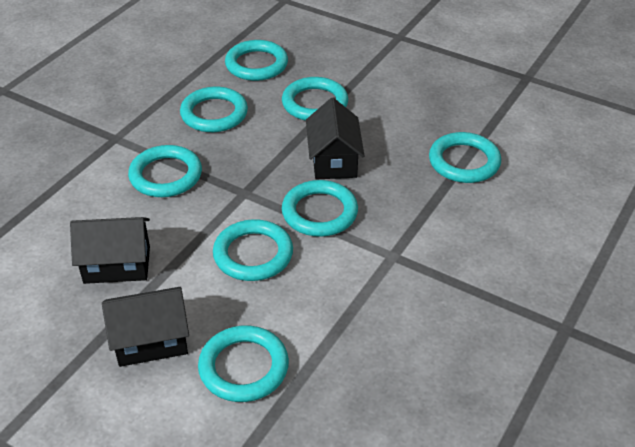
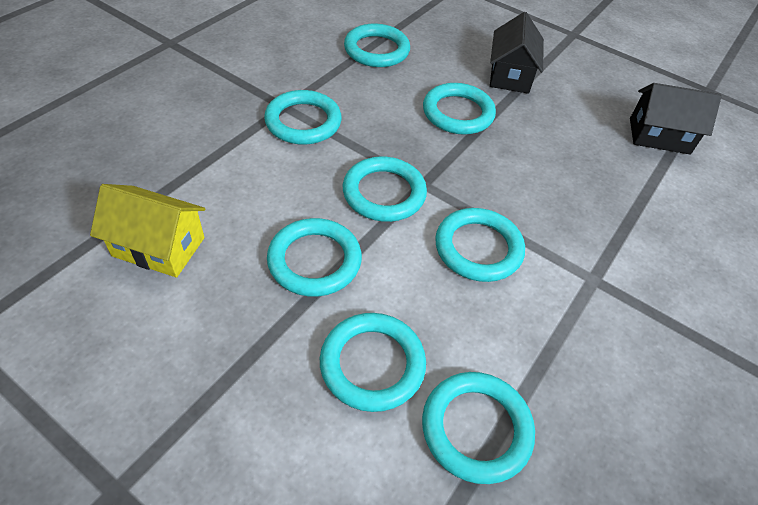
black house: 3 -> 2
yellow house: 0 -> 1

